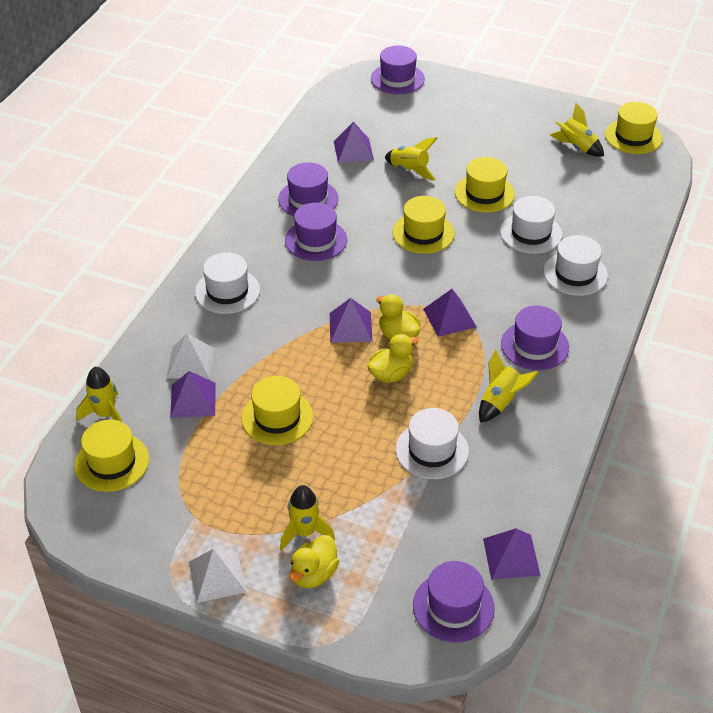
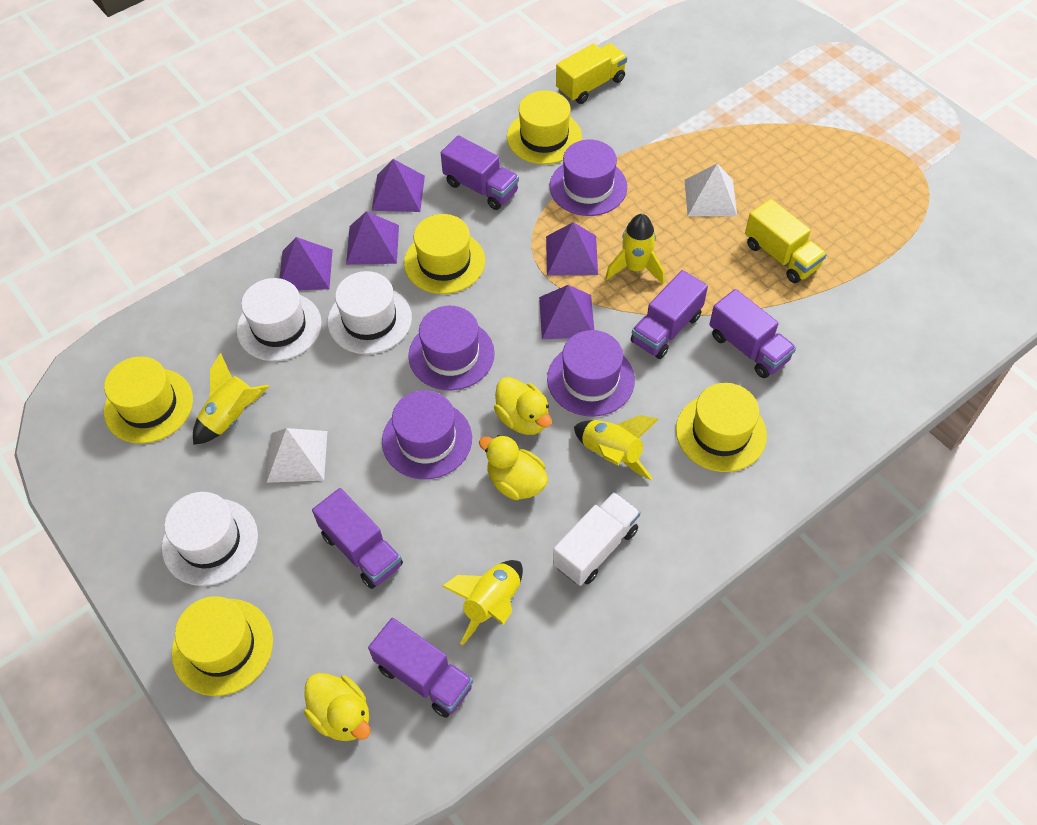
purple hat: 5 -> 4
purple truck: 0 -> 5
white hat: 4 -> 3
white truck: 0 -> 1
yellow rocket: 5 -> 4
yellow truck: 0 -> 2

